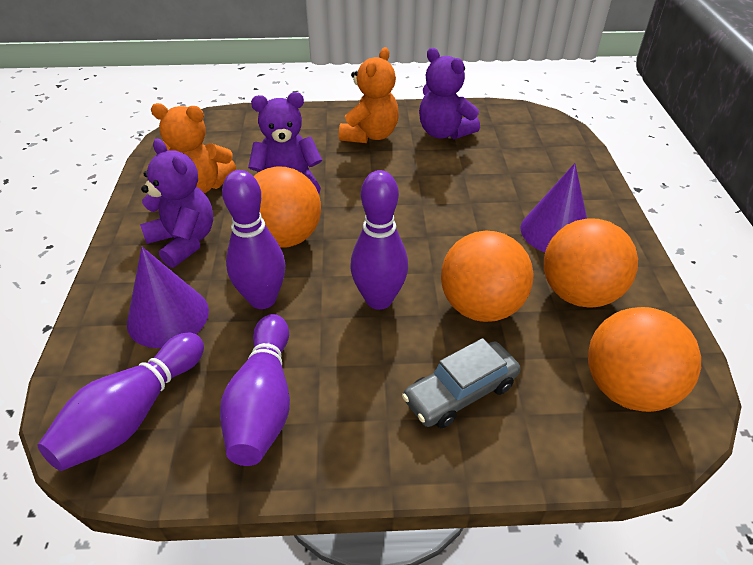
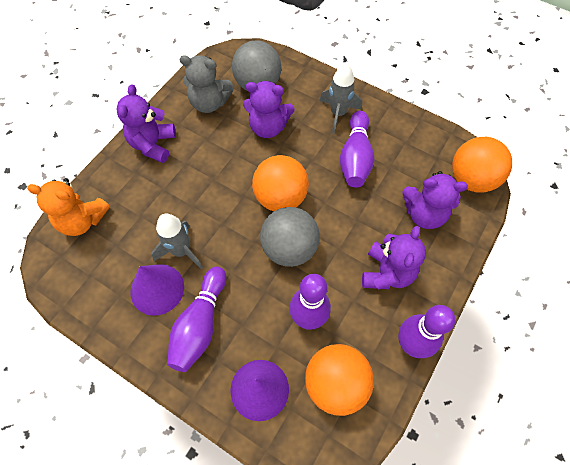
grey ball: 0 -> 2
grey car: 1 -> 0
grey rocket: 0 -> 2
grey teddy bear: 0 -> 1
orange ball: 4 -> 3
orange teddy bear: 2 -> 1
purple teddy bear: 3 -> 4

